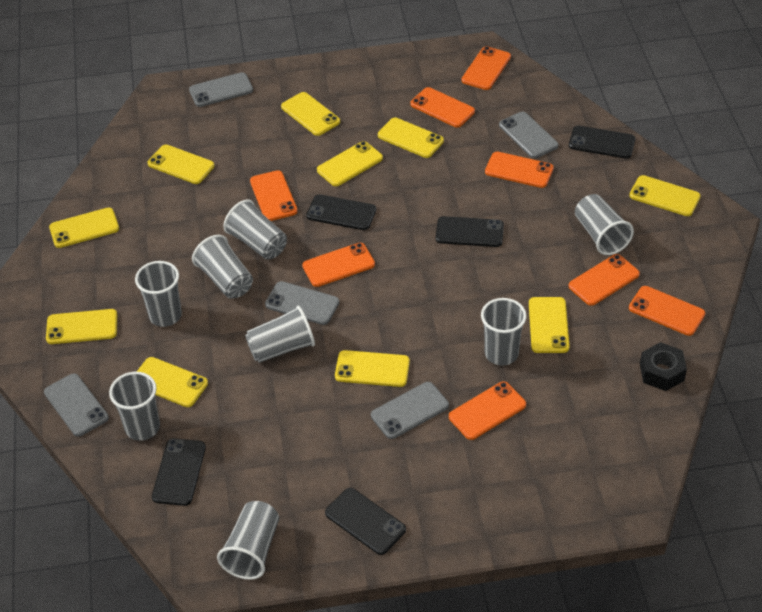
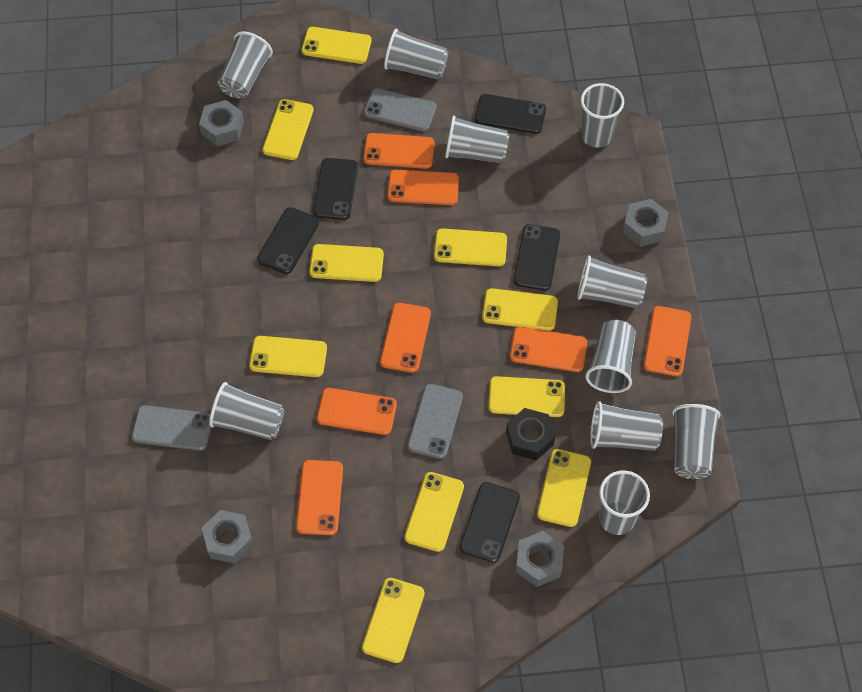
grey cup: 8 -> 10
grey nut: 0 -> 4
grey phone: 5 -> 3
orange phone: 8 -> 7

